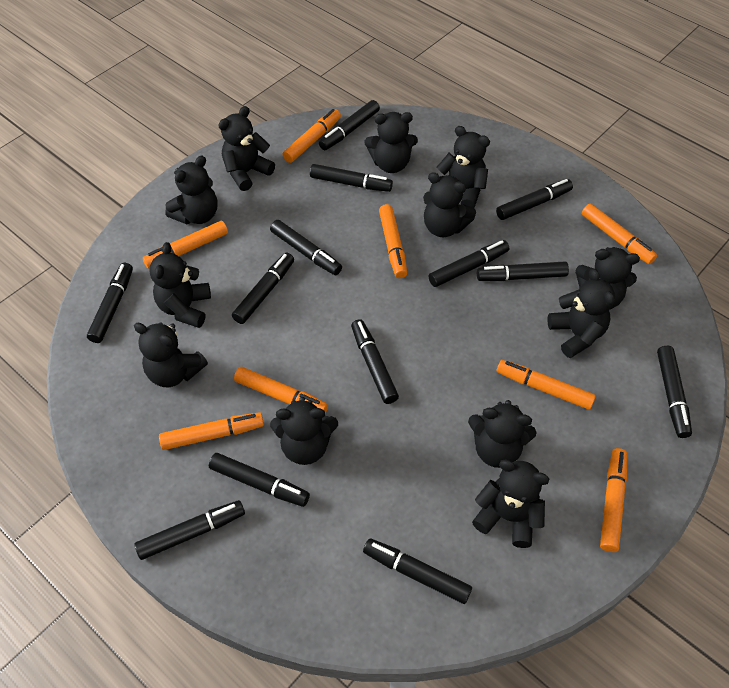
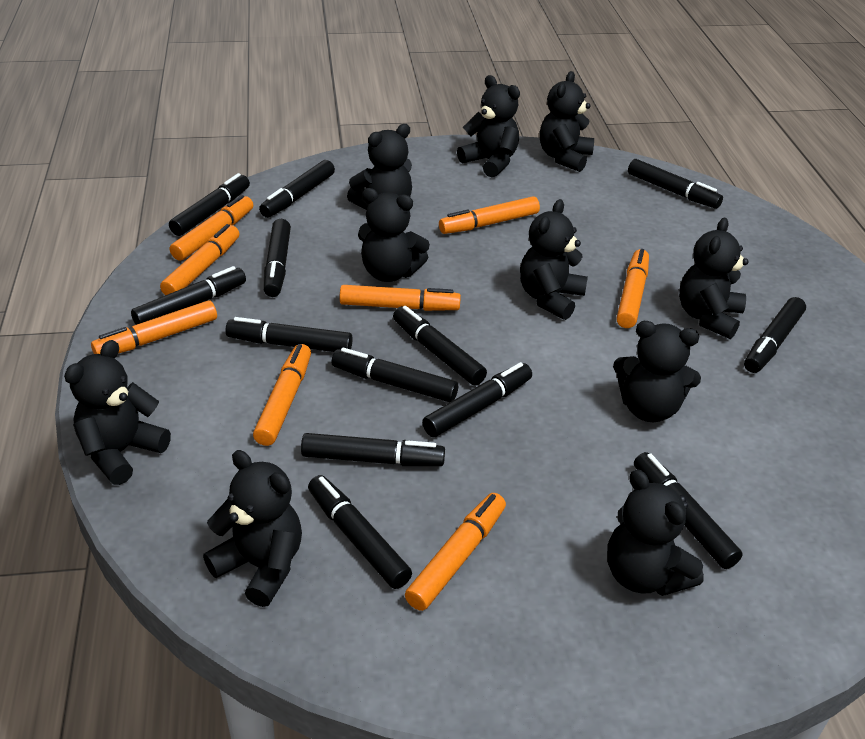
black teddy bear: 12 -> 10

